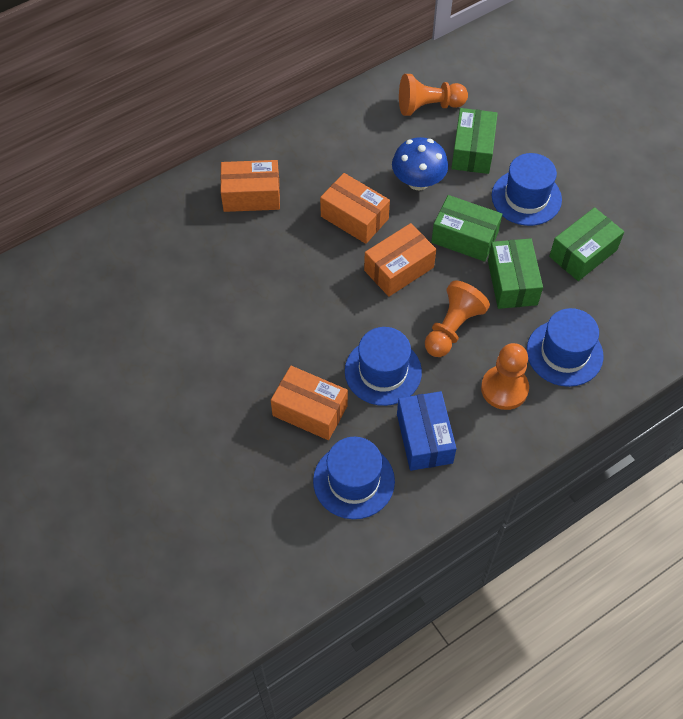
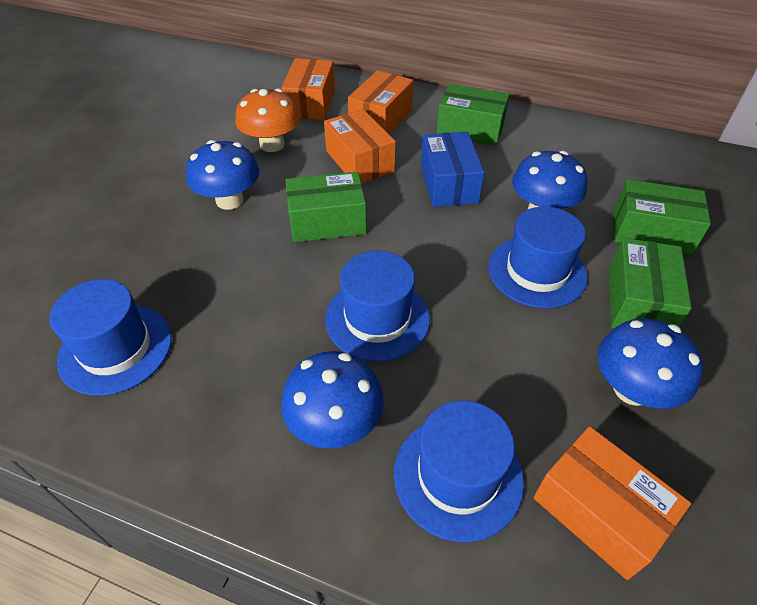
blue mushroom: 1 -> 4
orange mushroom: 0 -> 1
orange pawn: 3 -> 0

